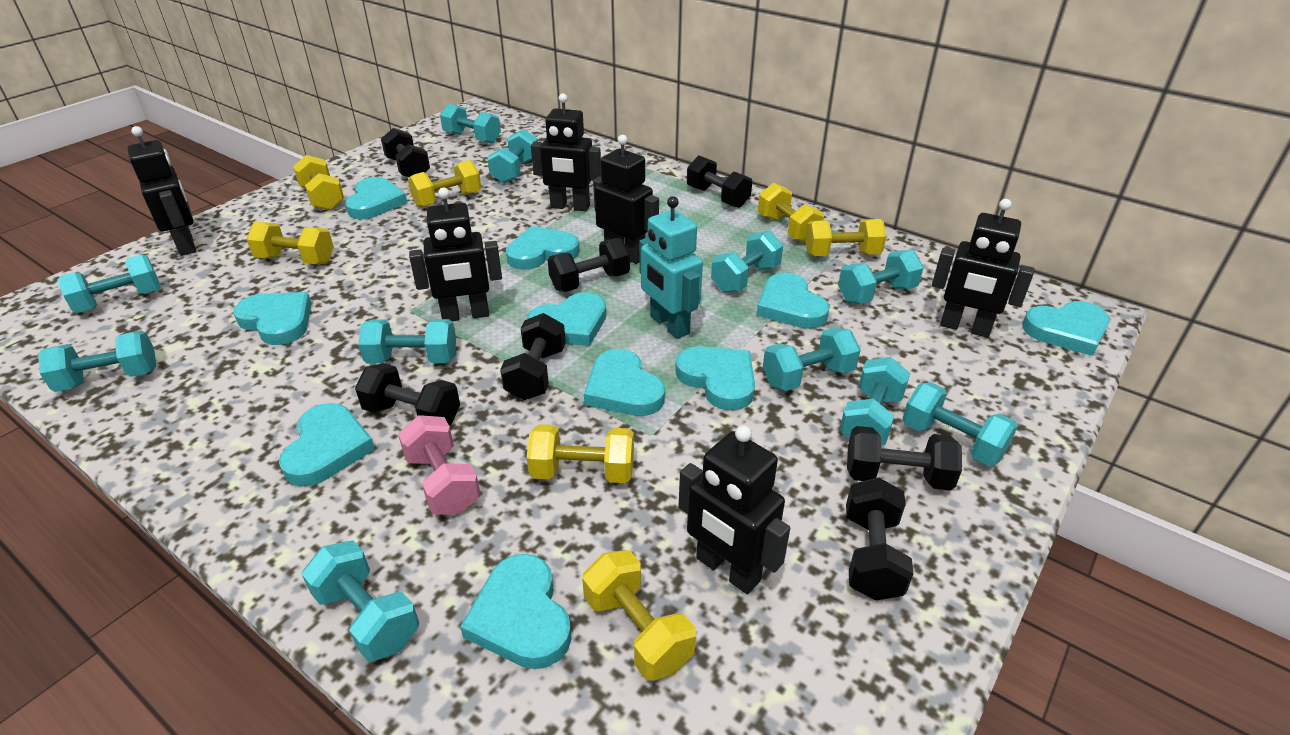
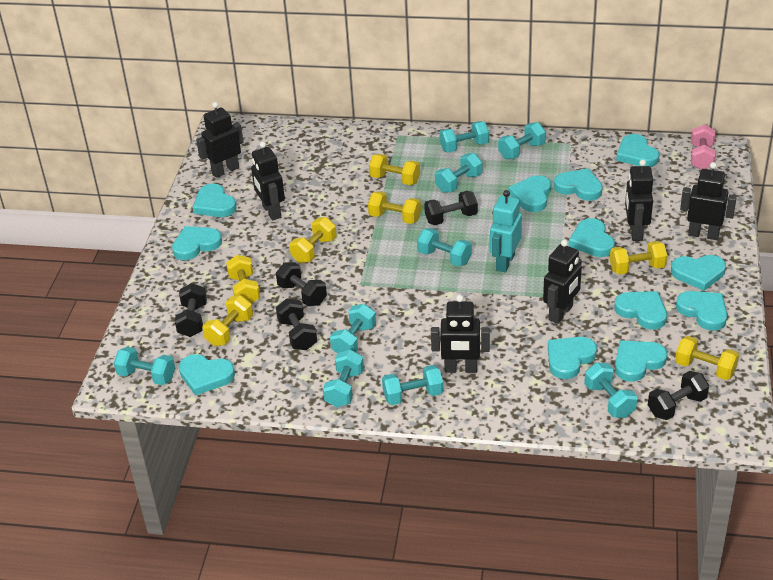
black dumbbell: 7 -> 5
turquoise dumbbell: 11 -> 9
turquoise heart: 10 -> 12

